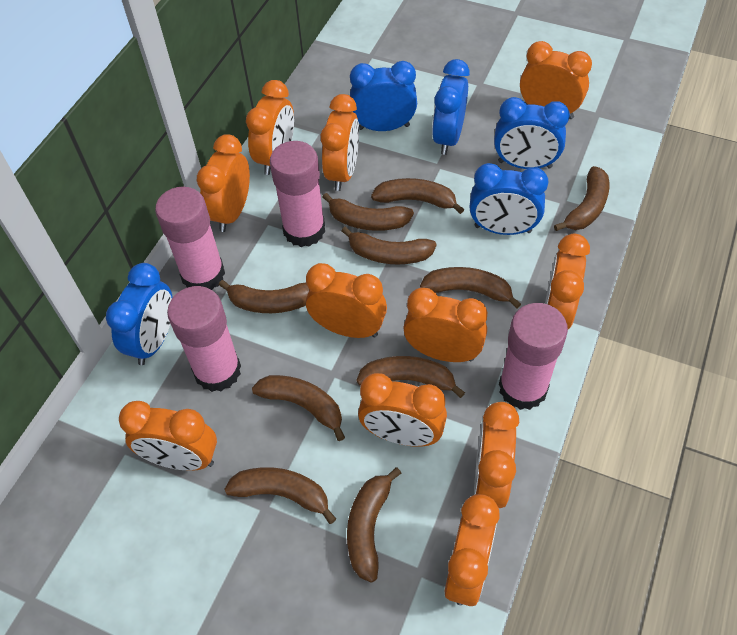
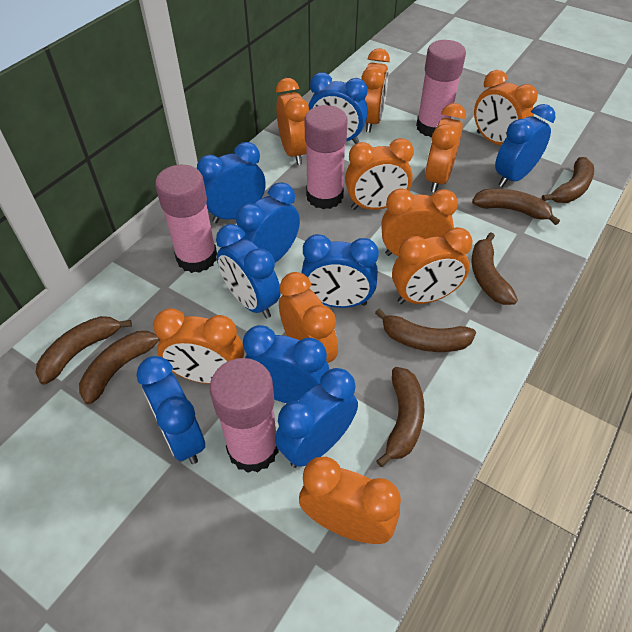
blue clock: 5 -> 9
brown banana: 10 -> 7
orange clock: 11 -> 10

